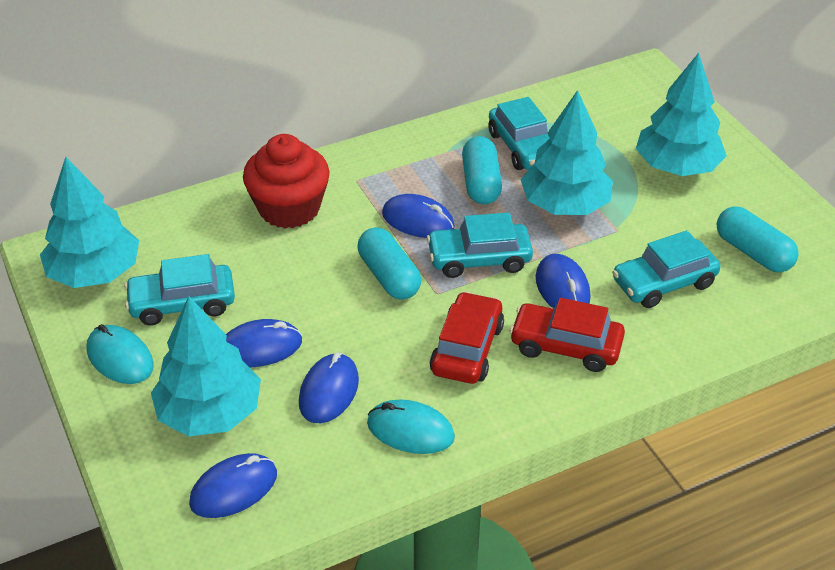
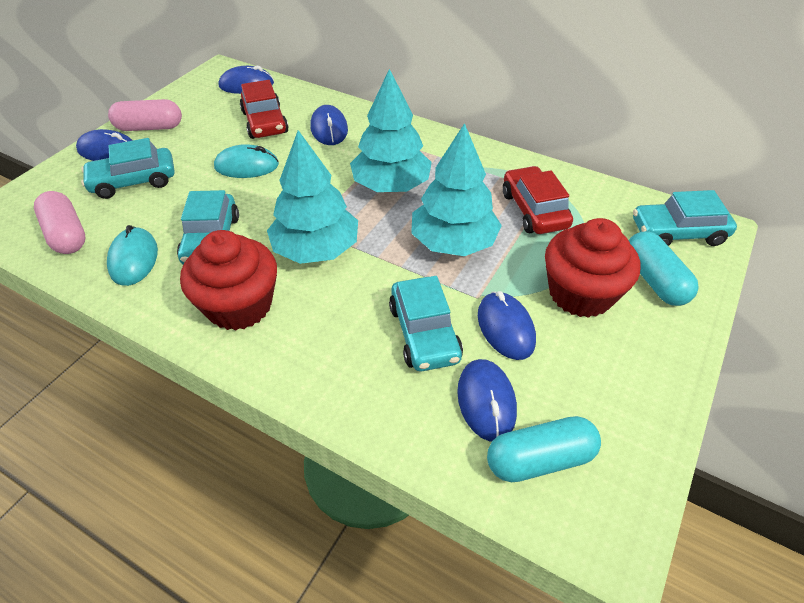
pink capsule: 0 -> 2
red cupcake: 1 -> 2
turquoise capsule: 3 -> 2
turquoise tree: 4 -> 3

